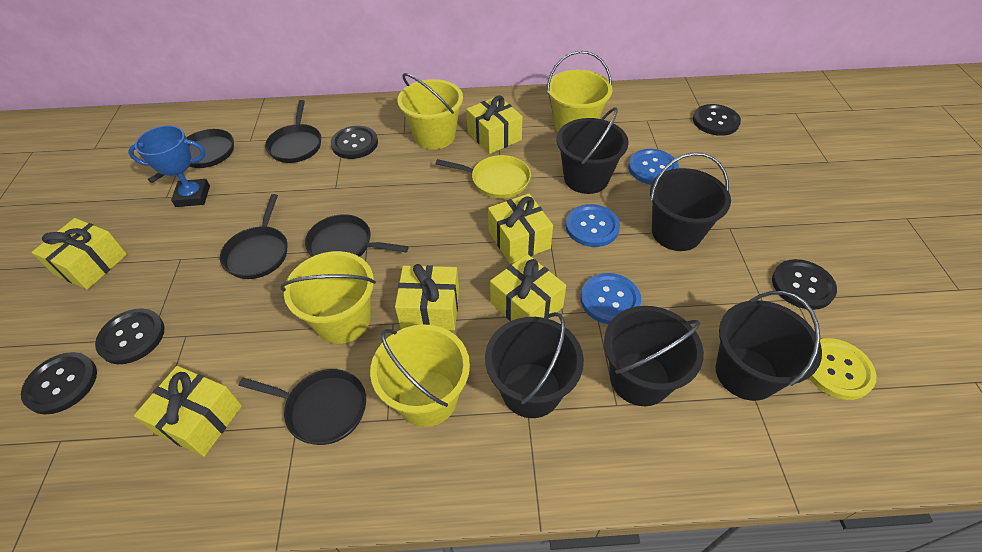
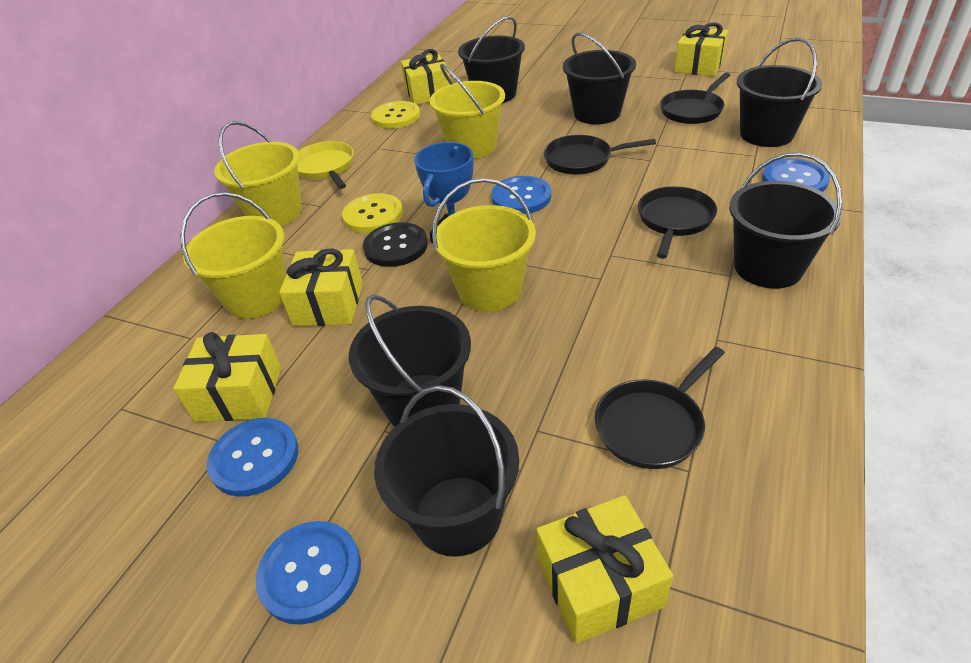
black bucket: 5 -> 6
black button: 5 -> 1
black pan: 5 -> 4
blue button: 3 -> 4
yellow button: 1 -> 2
yellow gift: 6 -> 5

